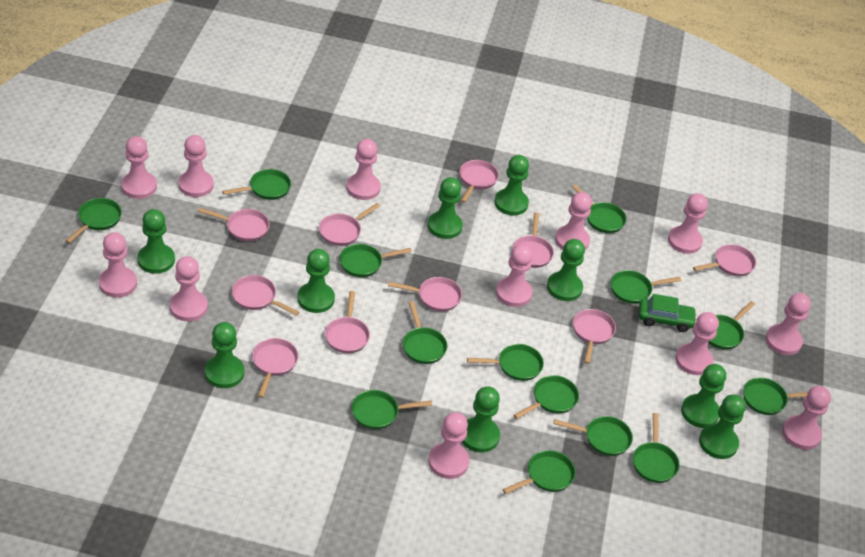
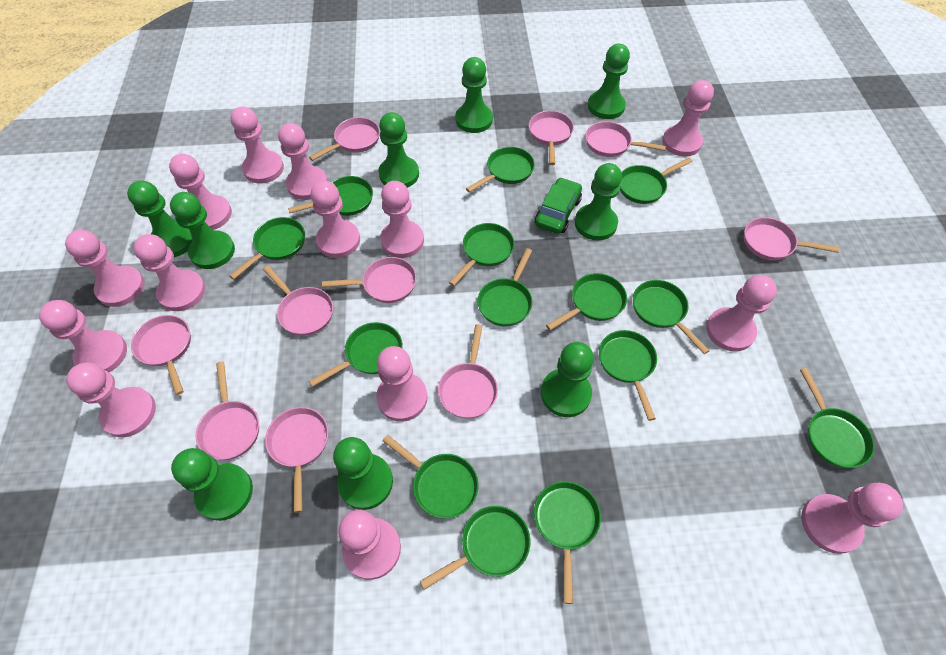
pink pawn: 12 -> 14

